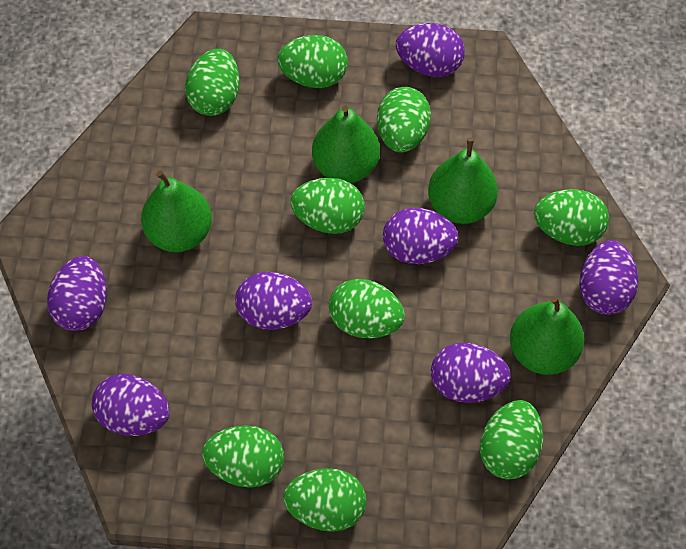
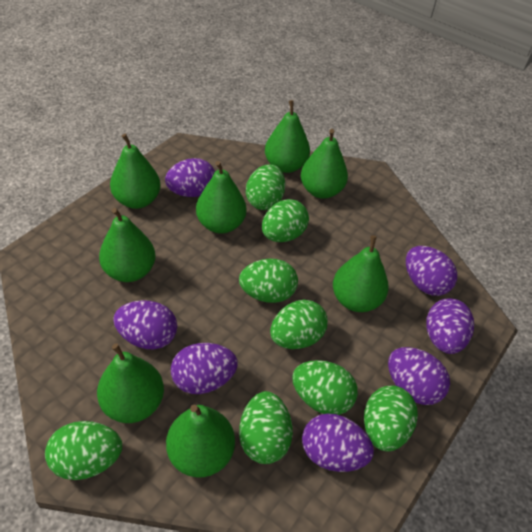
green egg: 9 -> 8
green pear: 4 -> 8

